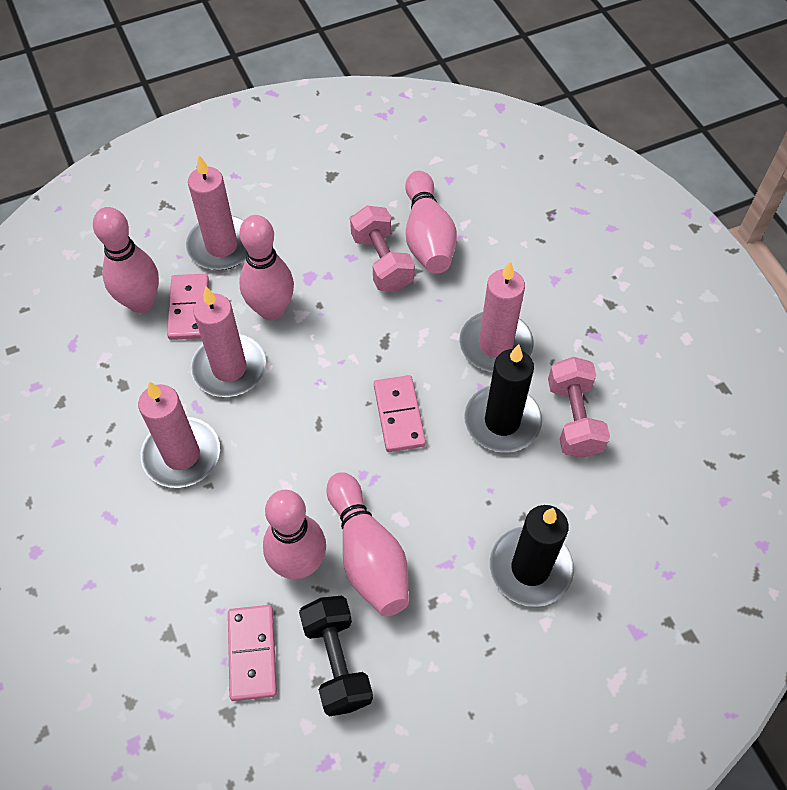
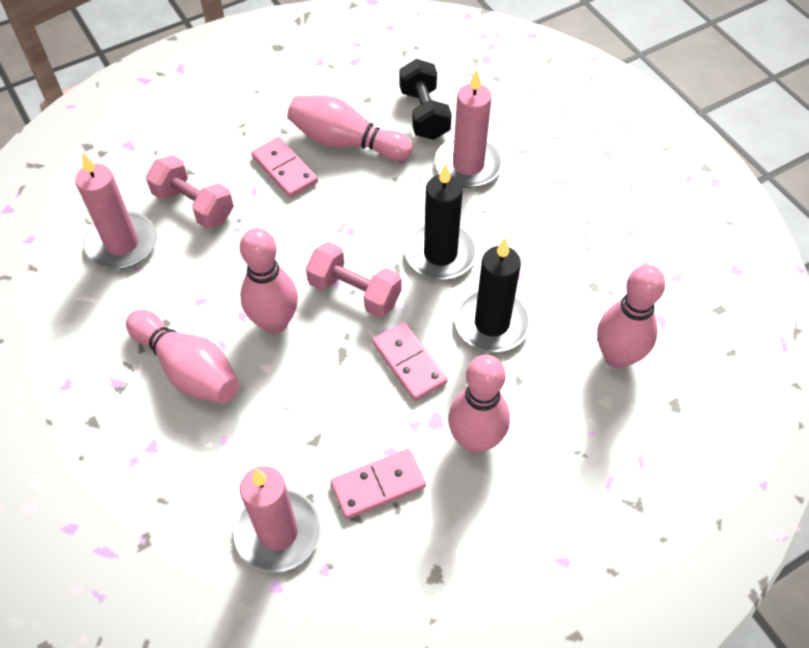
pink candle: 4 -> 3

